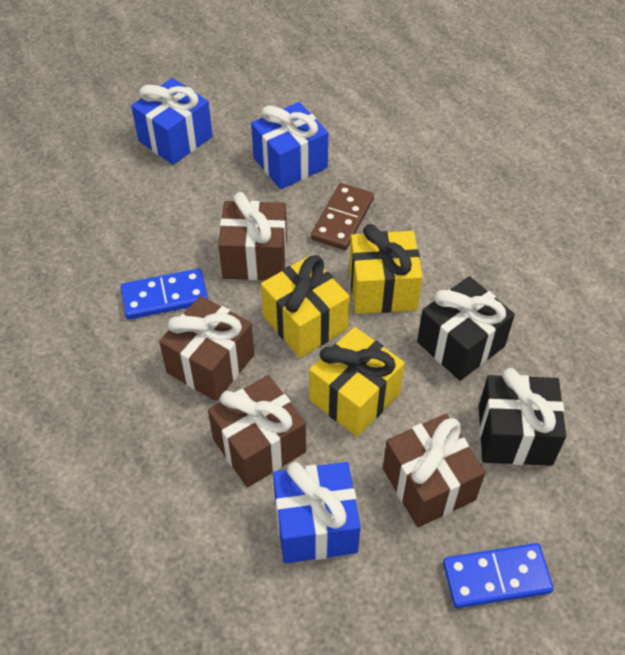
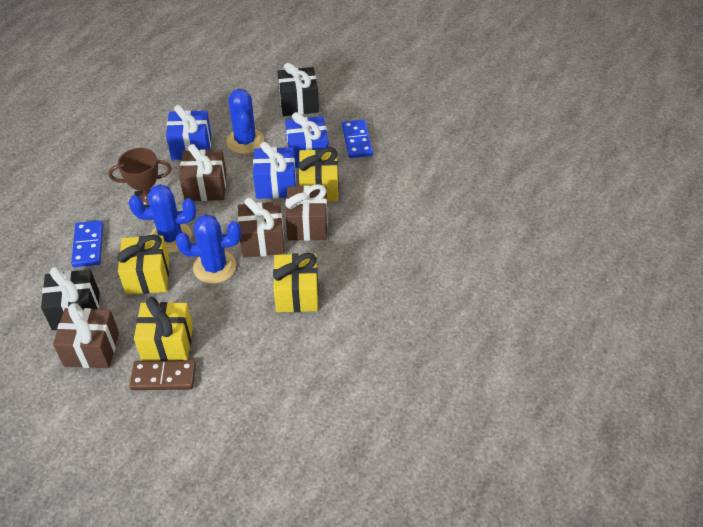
blue cactus: 0 -> 3
brown trophy: 0 -> 1
yellow gift: 3 -> 4

